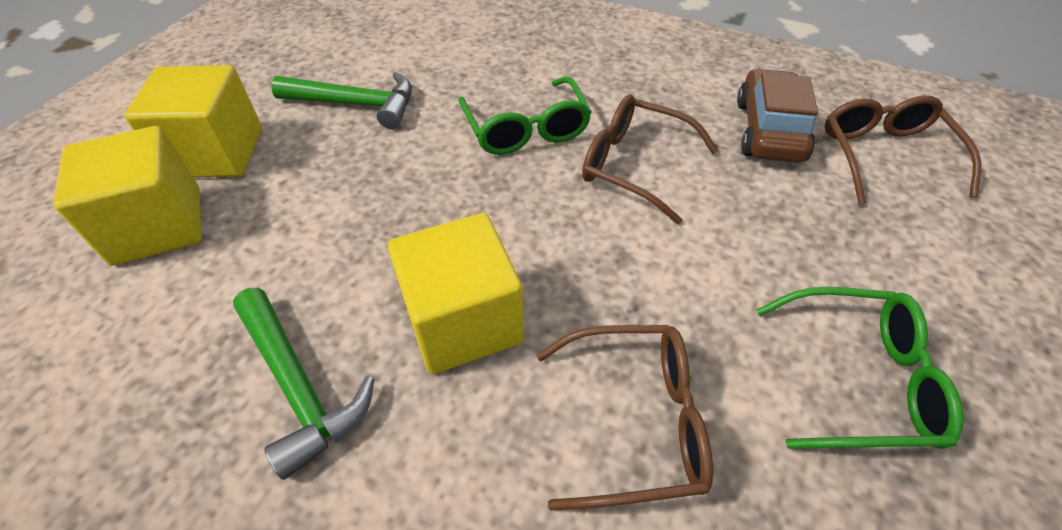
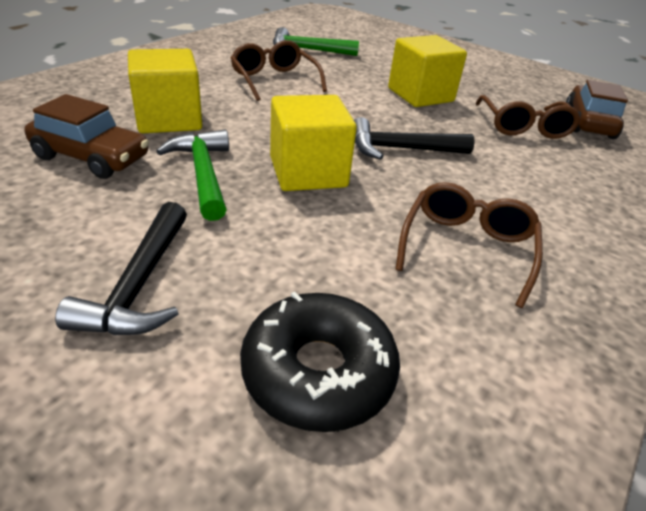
black donut: 0 -> 1
black hammer: 0 -> 2
brown car: 1 -> 2
green glasses: 2 -> 0

